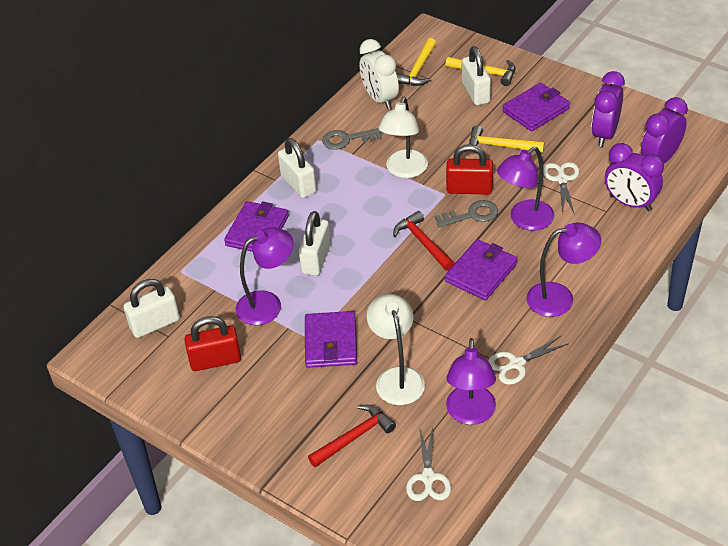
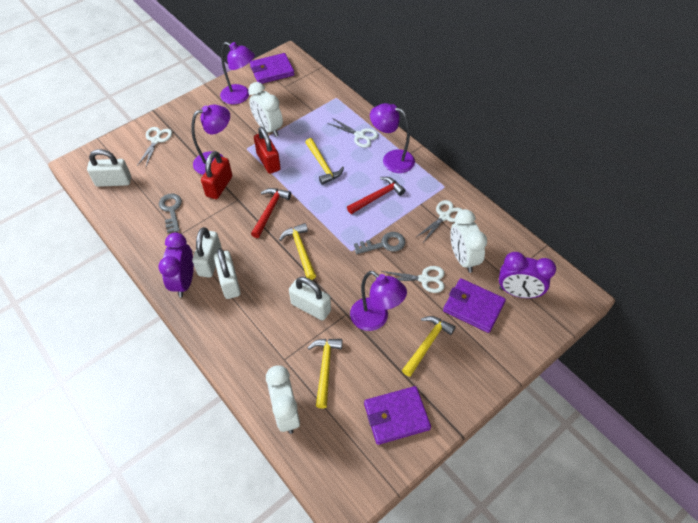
purple clock: 3 -> 2
purple wallet: 4 -> 3
white clock: 1 -> 3
white lamp: 2 -> 0
white scissors: 3 -> 4
yellow hammer: 3 -> 4

